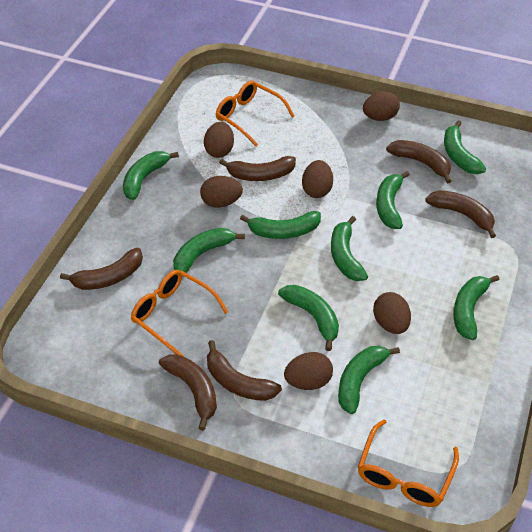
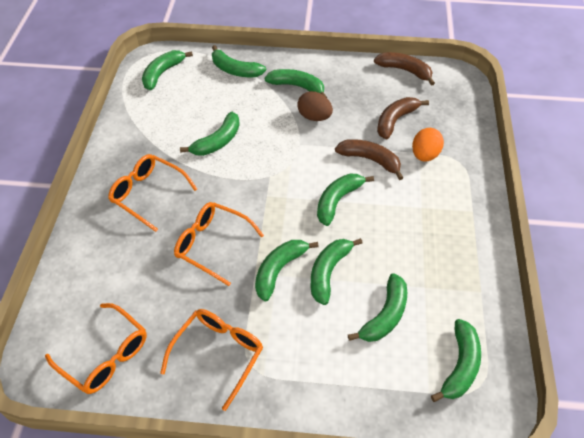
brown banana: 6 -> 3
brown egg: 6 -> 1
orange egg: 0 -> 1
orange glasses: 3 -> 4

